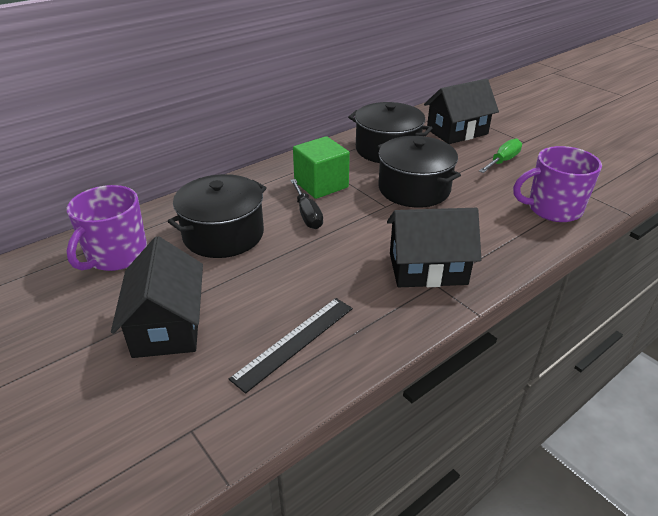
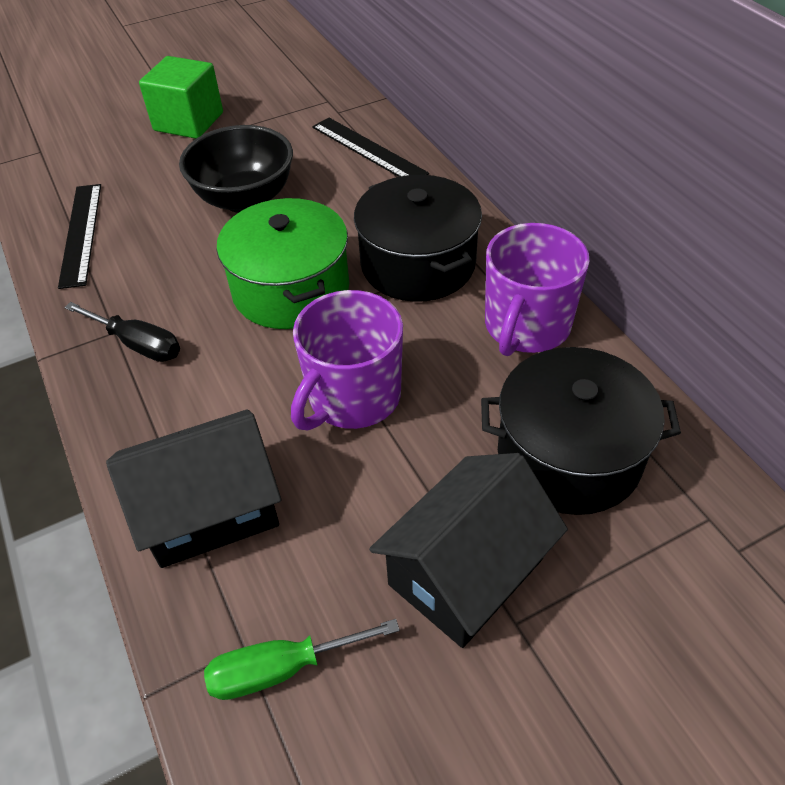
black bowl: 0 -> 1
black house: 3 -> 2
black pot: 3 -> 2
black ruler: 1 -> 2
green pot: 0 -> 1

